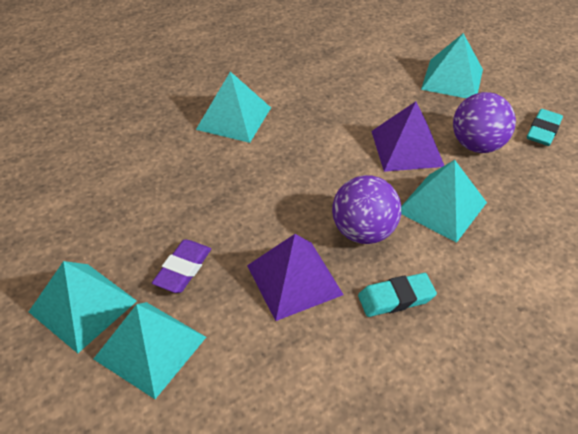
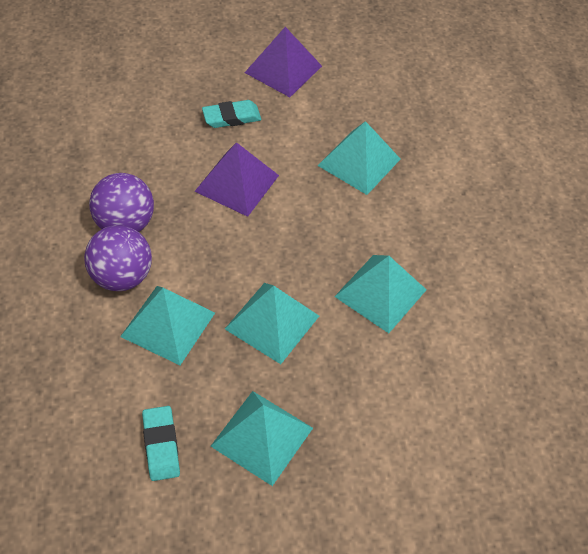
purple eraser: 1 -> 0

